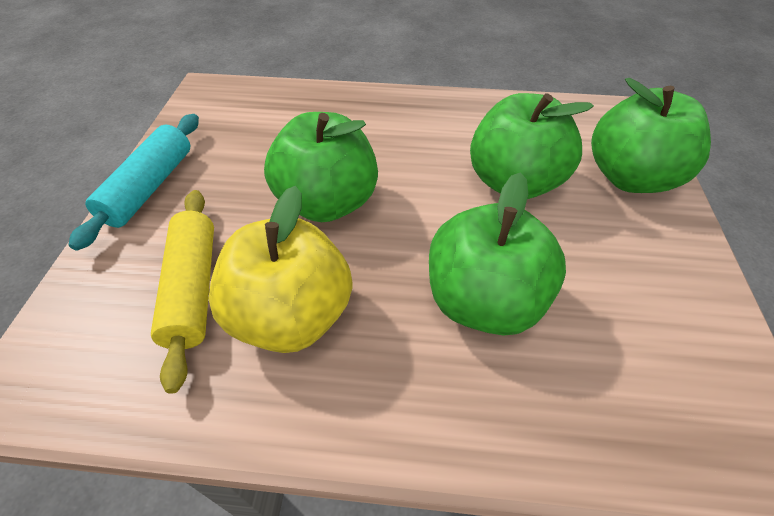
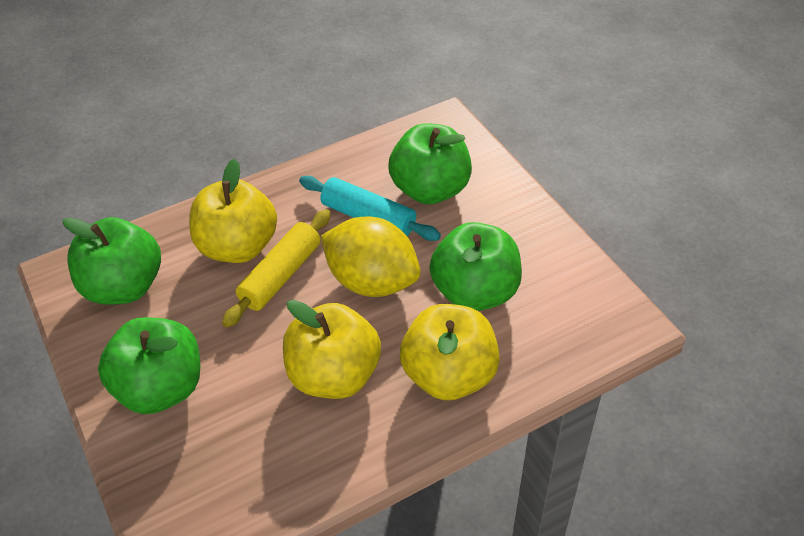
yellow apple: 1 -> 3
yellow lemon: 0 -> 1

